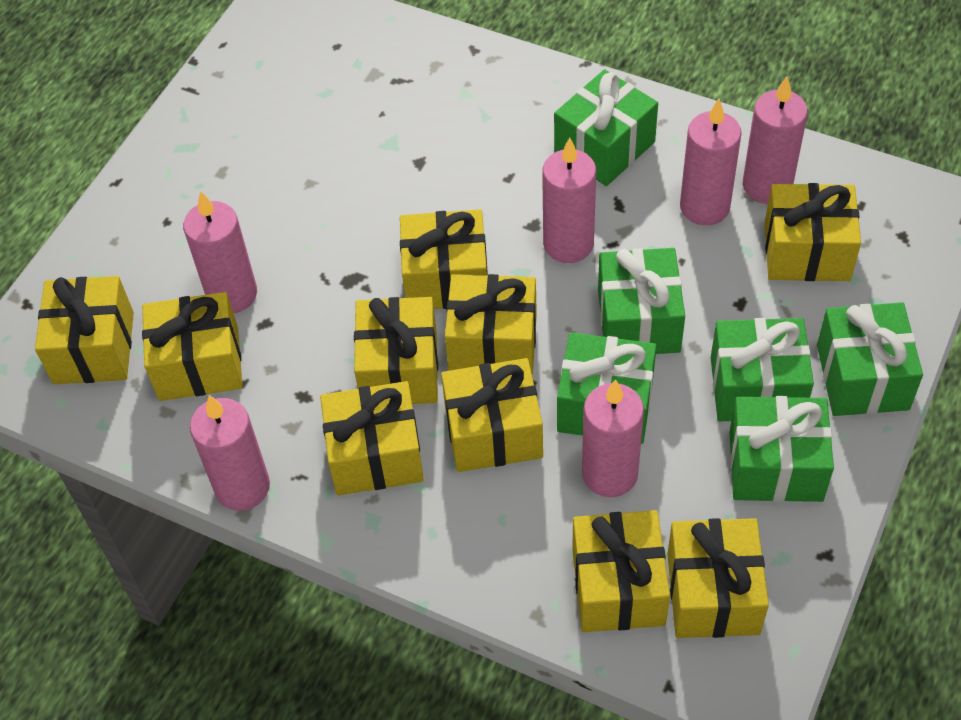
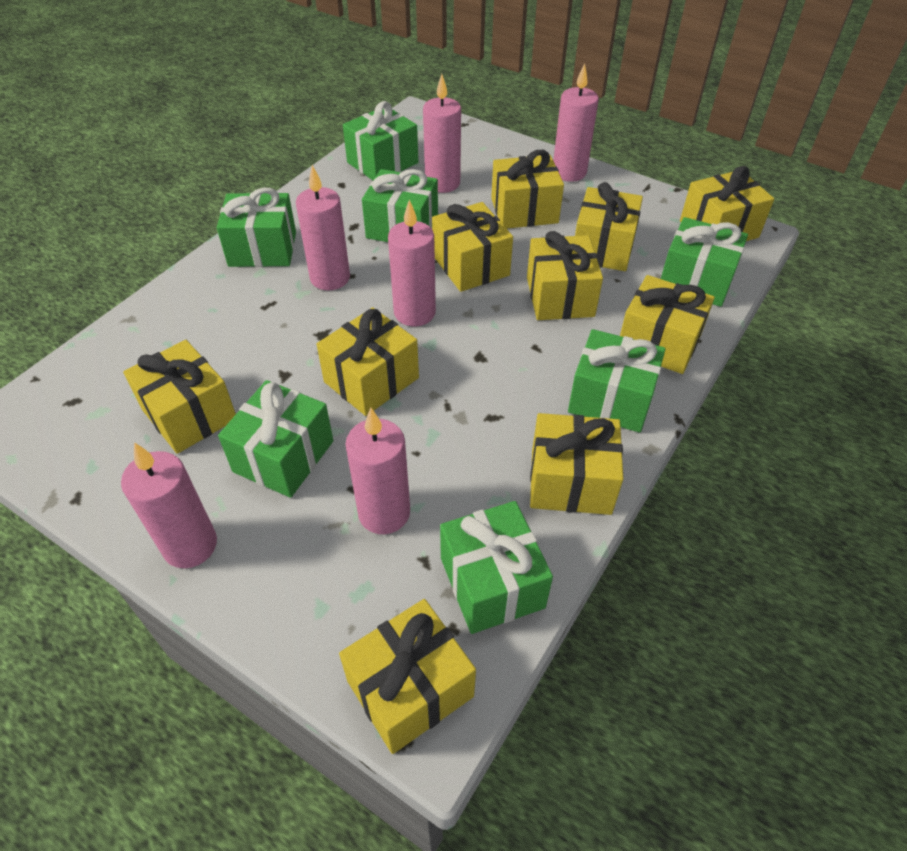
green gift: 6 -> 7

